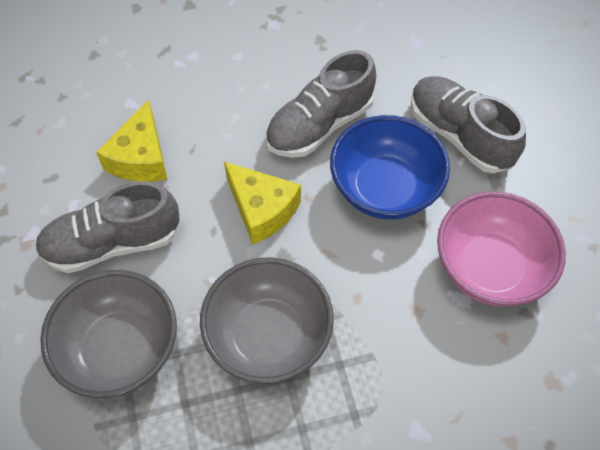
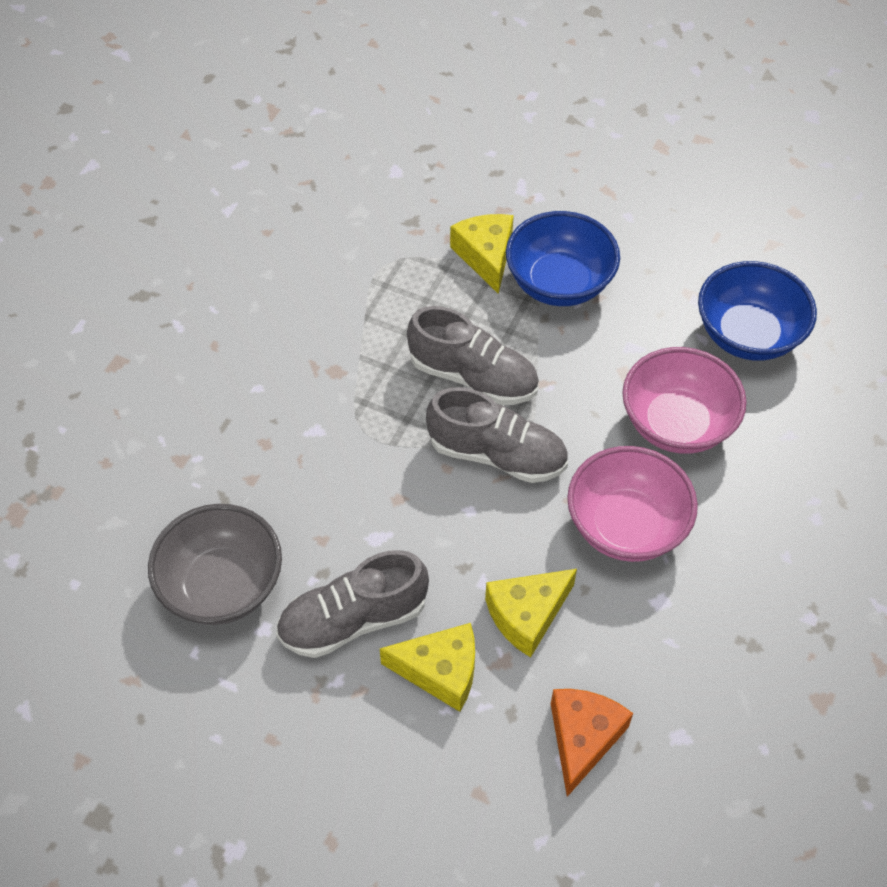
blue bowl: 1 -> 2
grey bowl: 2 -> 1
orange cheese: 0 -> 1
pink bowl: 1 -> 2
yellow cheese: 2 -> 3

